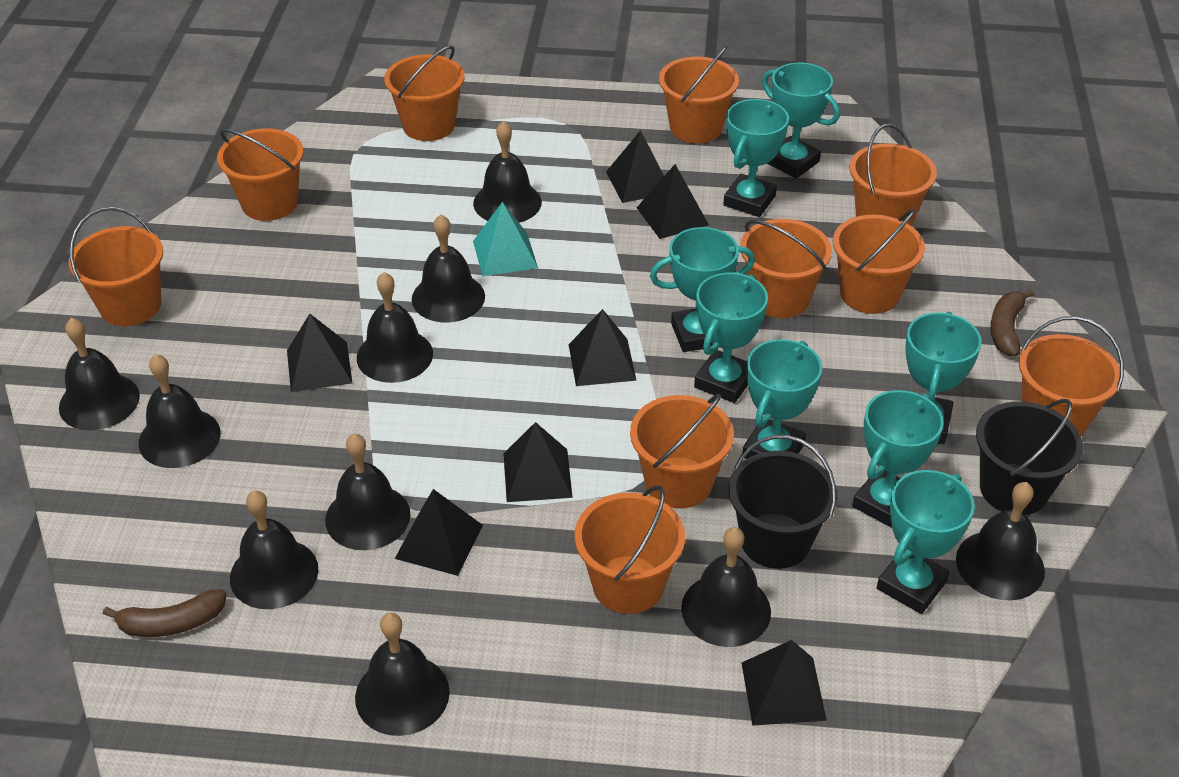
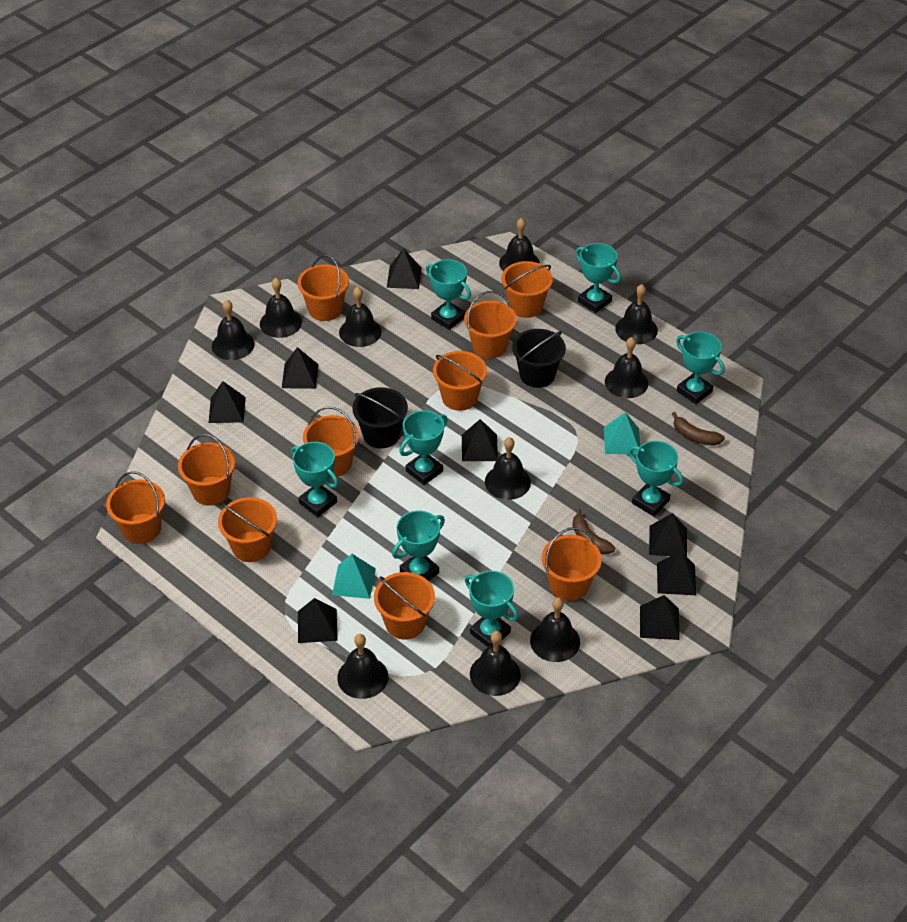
black pyramid: 7 -> 8
turquoise pyramid: 1 -> 2

